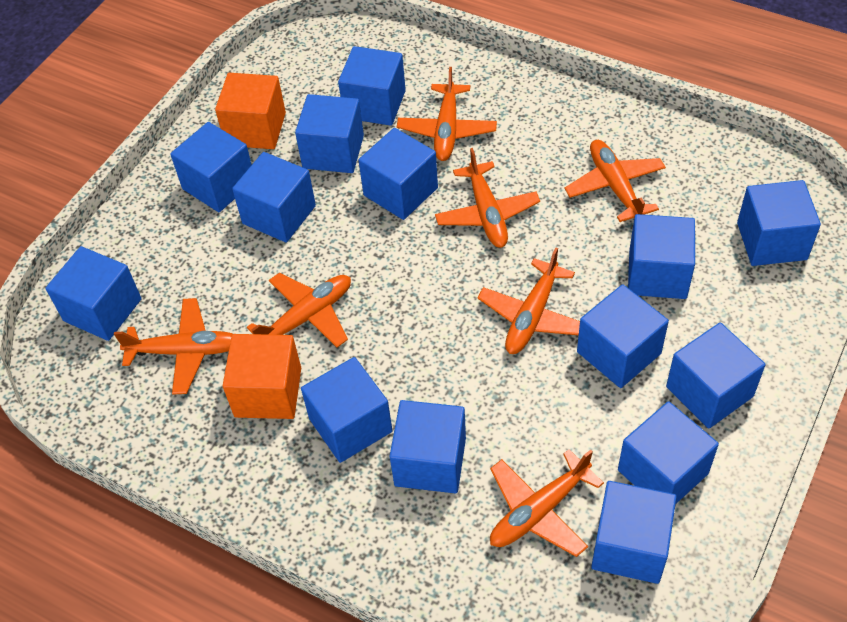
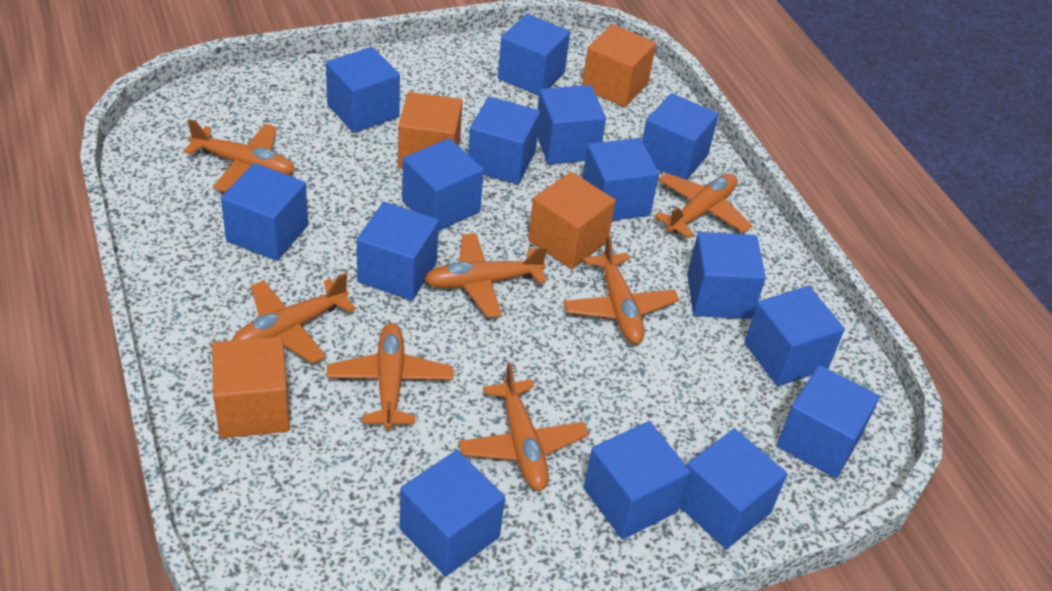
blue cube: 14 -> 15
orange cube: 2 -> 4

